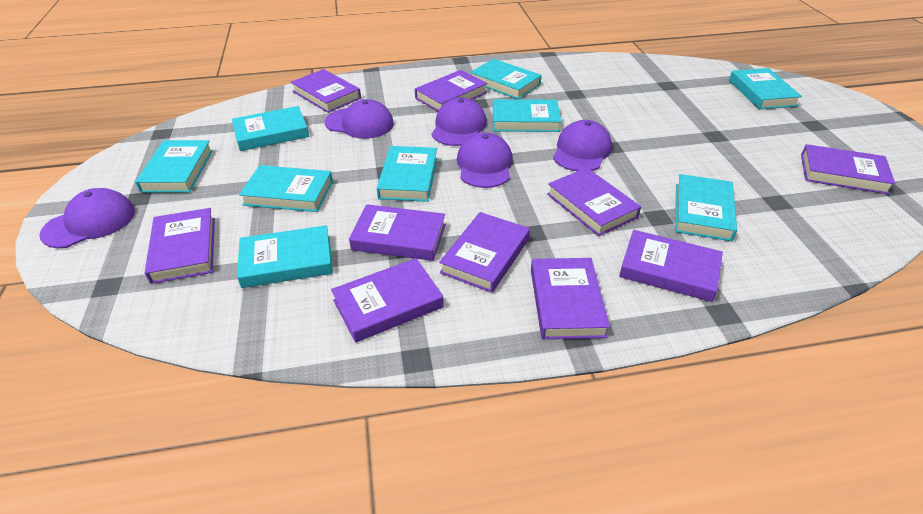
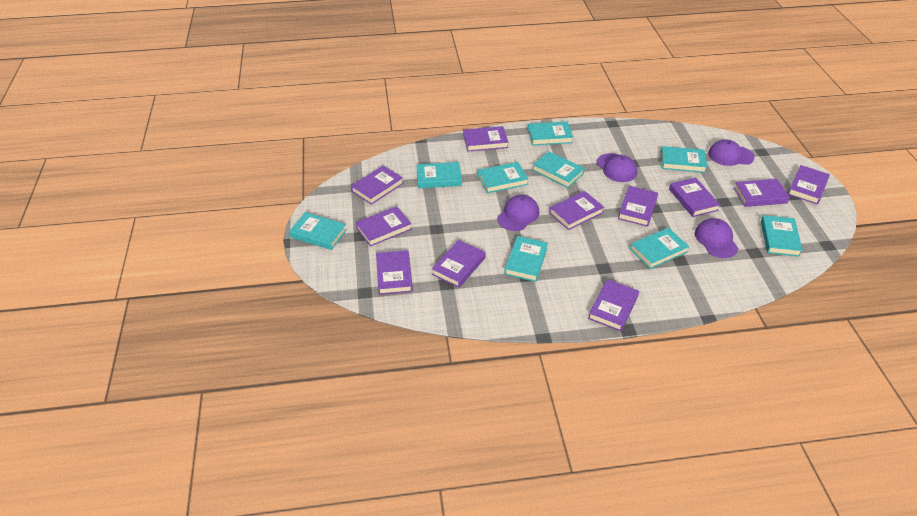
purple book: 10 -> 11
purple cap: 5 -> 4

